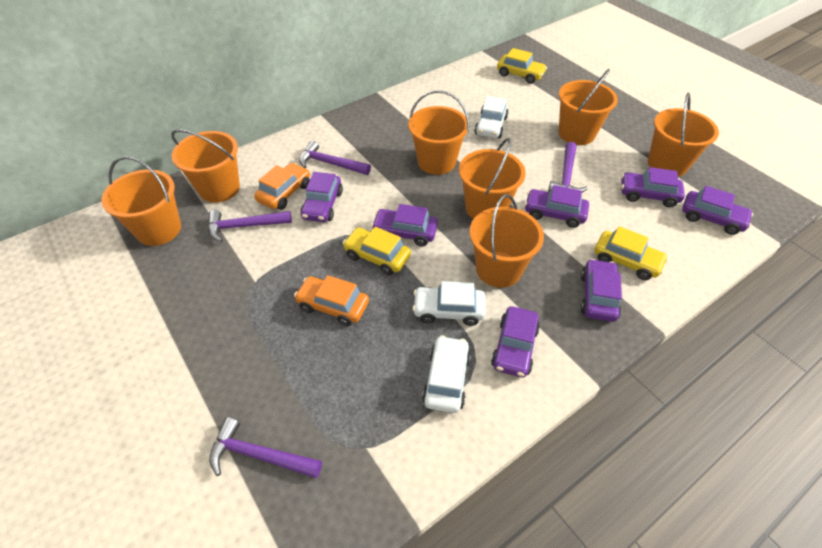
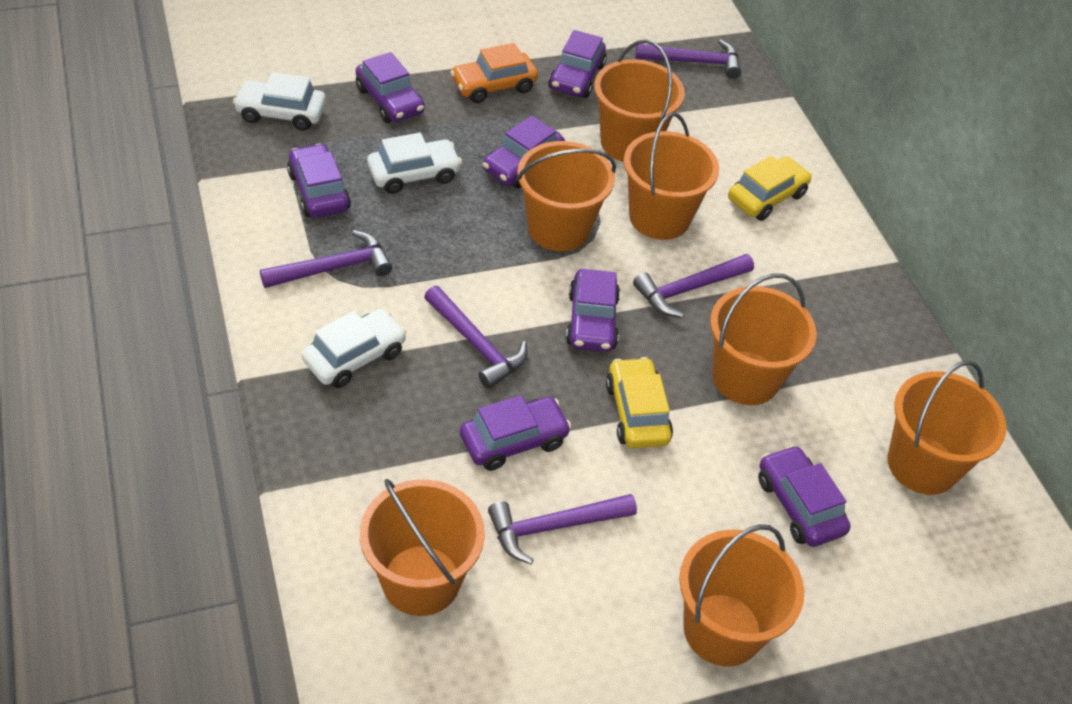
orange car: 2 -> 1
purple hammer: 4 -> 5
yellow car: 3 -> 2

